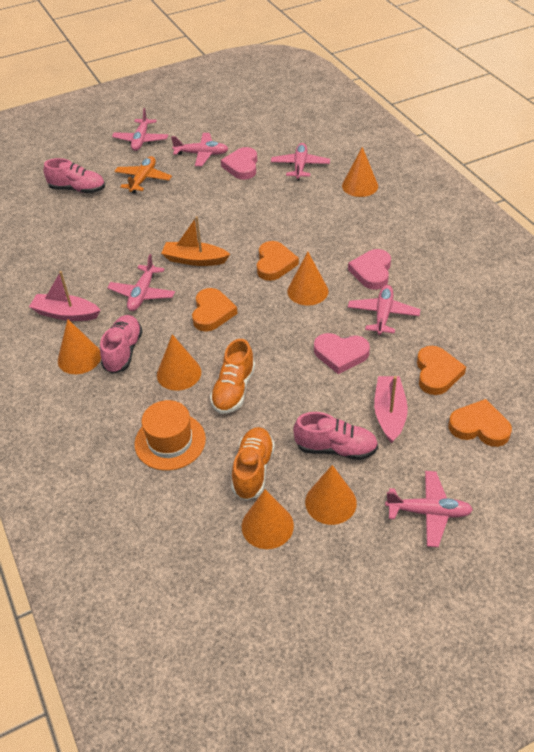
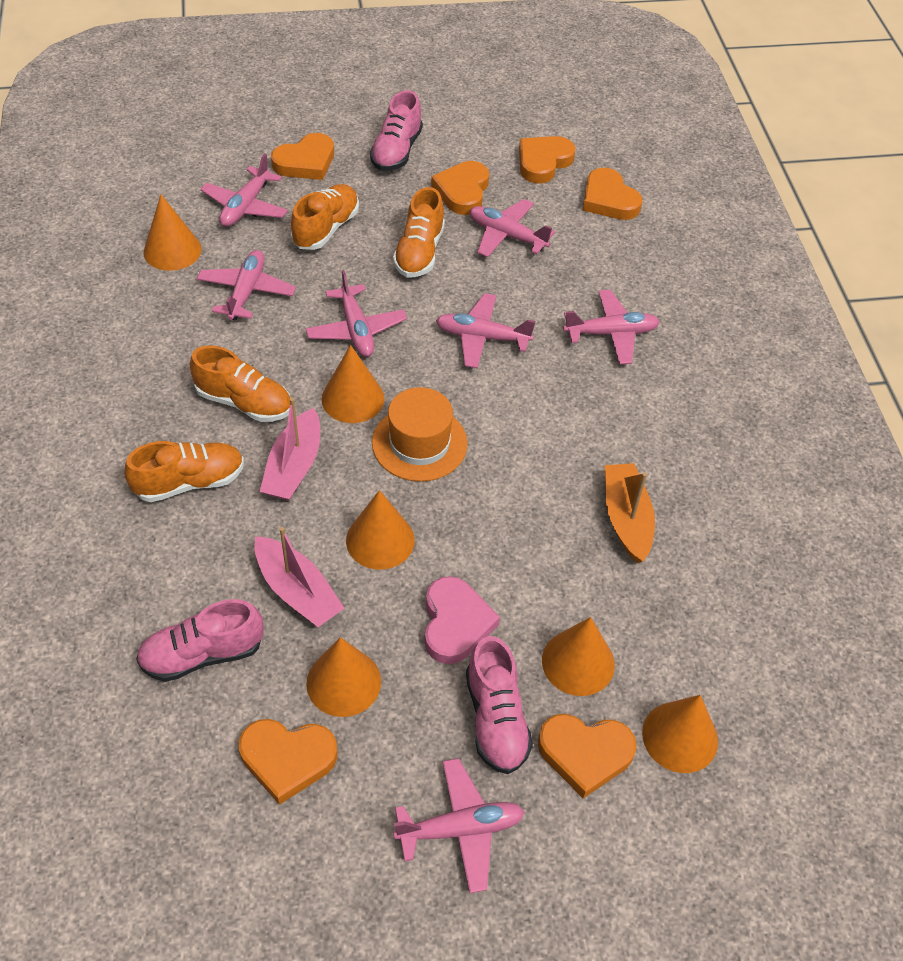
orange heart: 4 -> 6
orange plane: 1 -> 0
orange shoe: 2 -> 4
pink heart: 3 -> 1
pink plane: 6 -> 7

